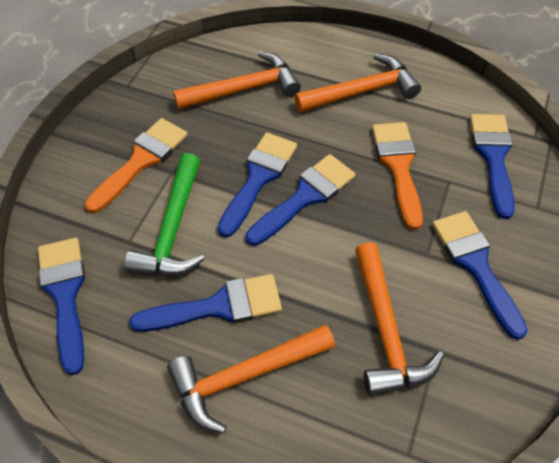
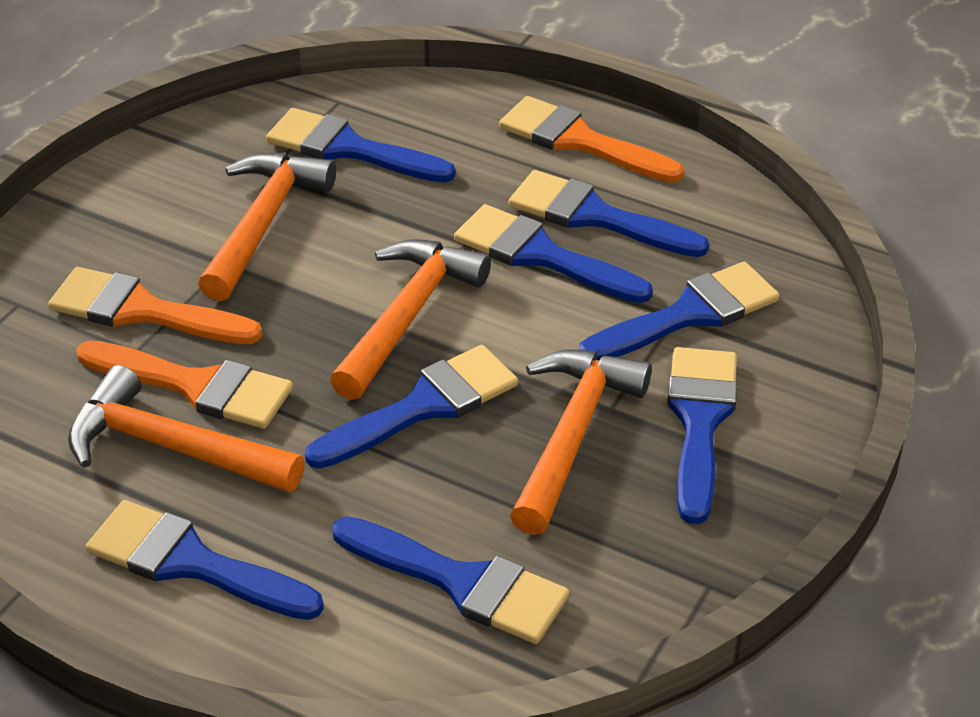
blue brush: 6 -> 8
green hammer: 1 -> 0
orange brush: 2 -> 3

